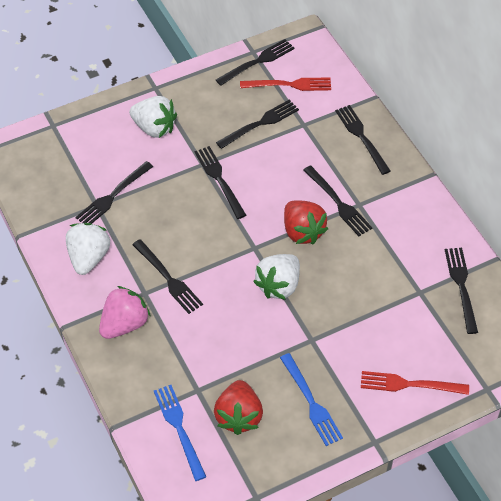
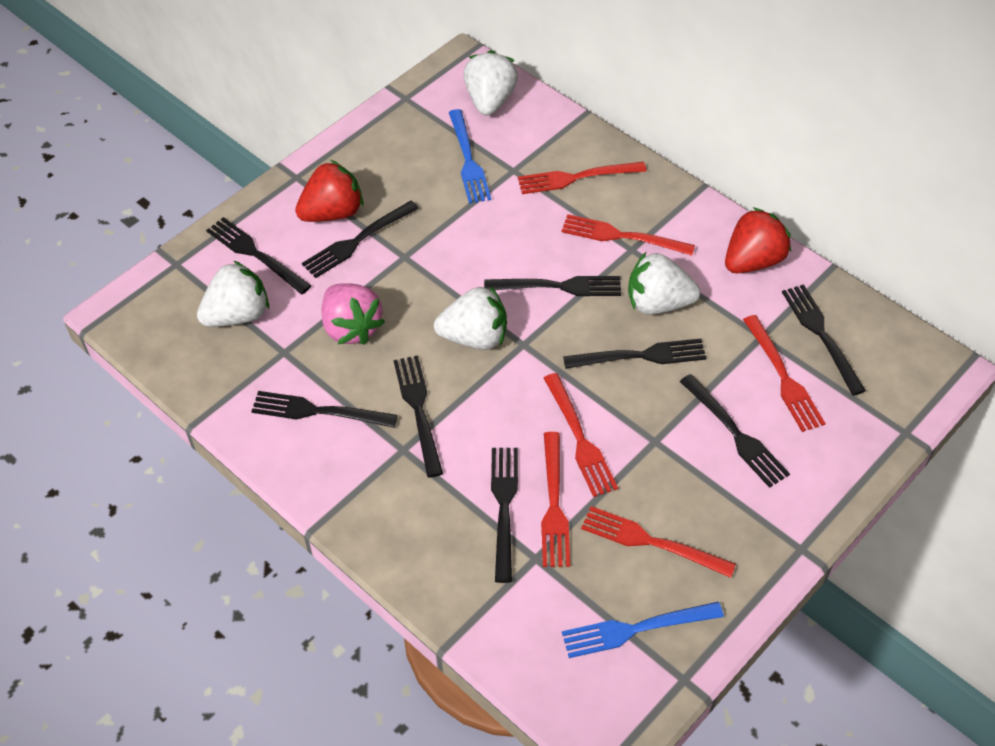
black fork: 8 -> 9
red fork: 2 -> 6
white strawberry: 3 -> 4

